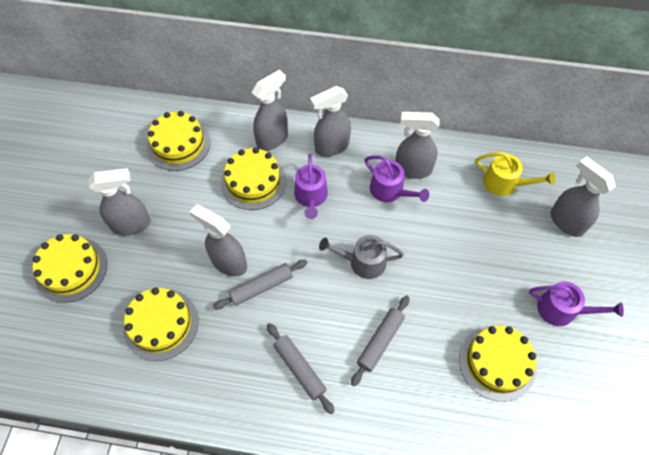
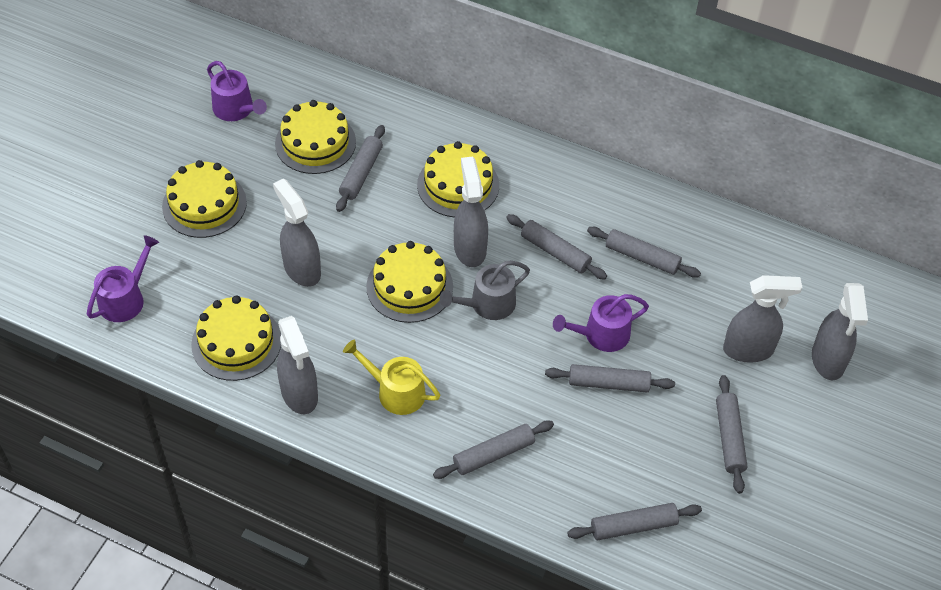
grey rolling pin: 3 -> 7
grey spray bottle: 6 -> 5

